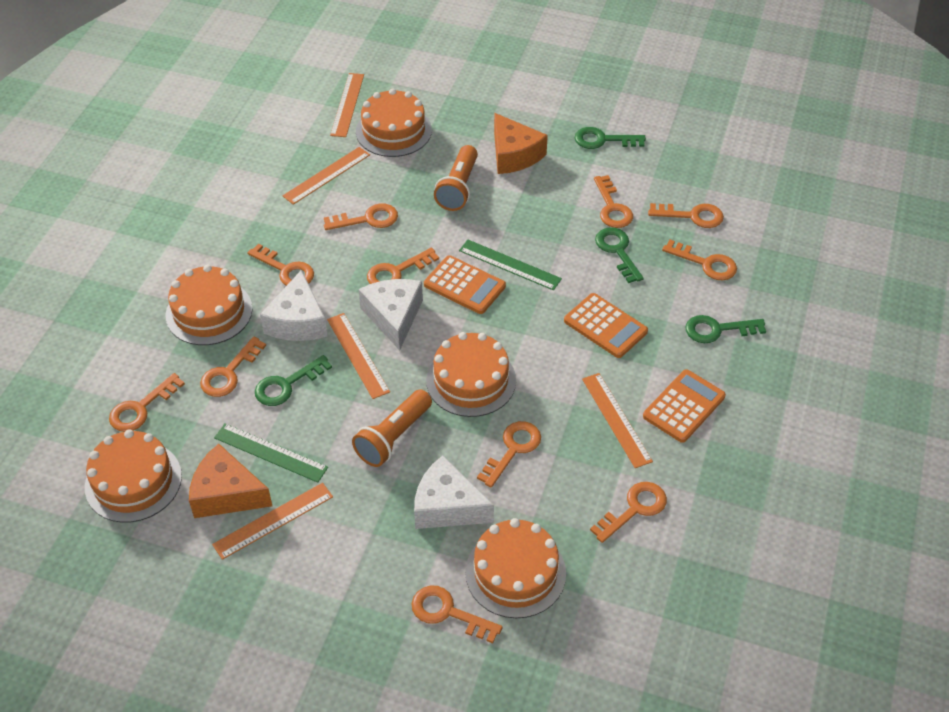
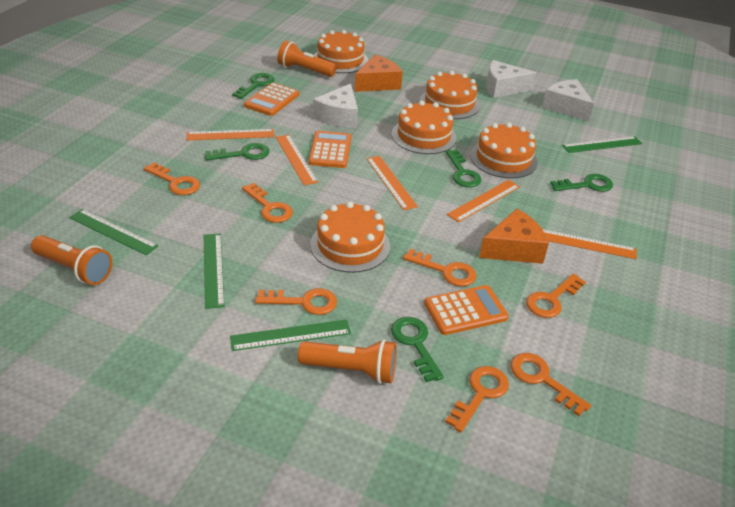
green key: 4 -> 5
green ruler: 2 -> 4
orange flashlight: 2 -> 3
orange key: 11 -> 7

